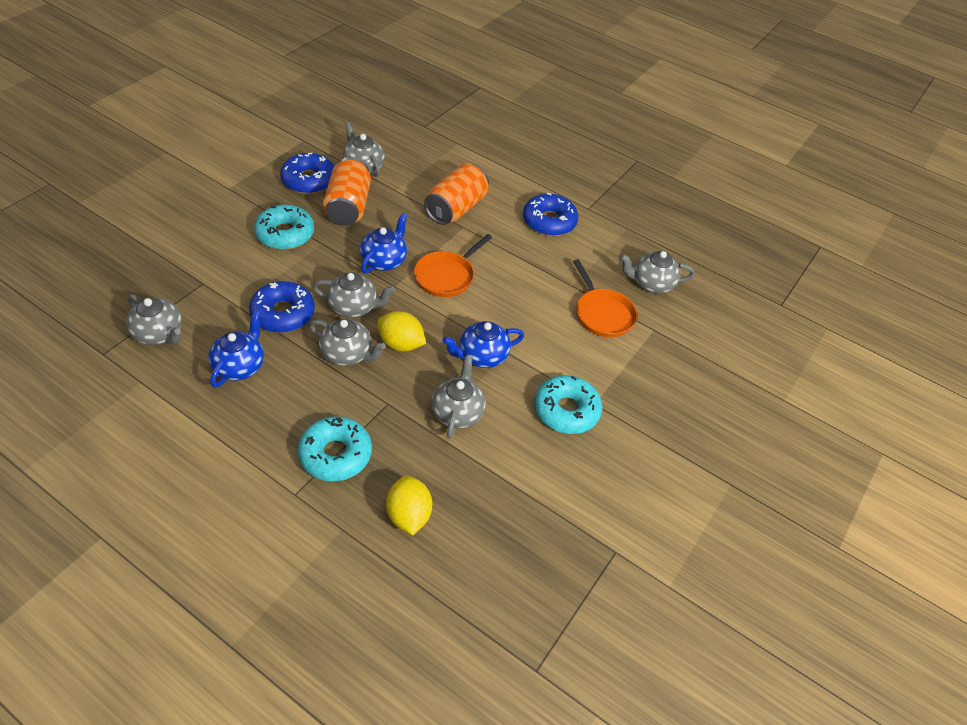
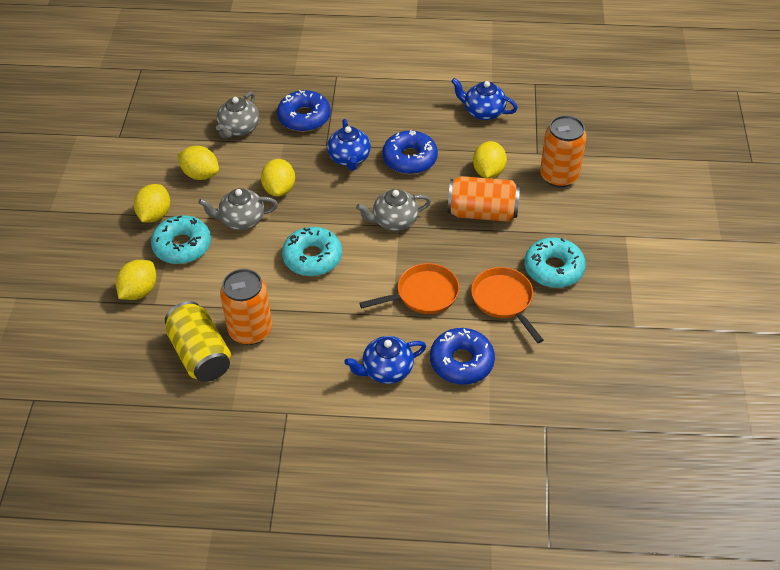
grey teapot: 6 -> 3
orange can: 2 -> 3
yellow can: 0 -> 1
yellow lemon: 2 -> 5

